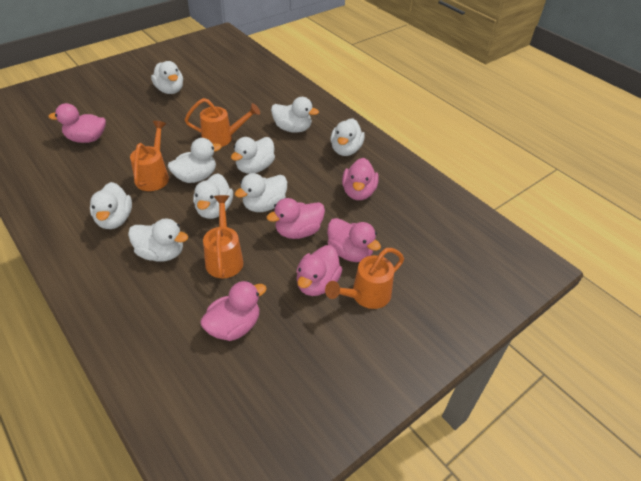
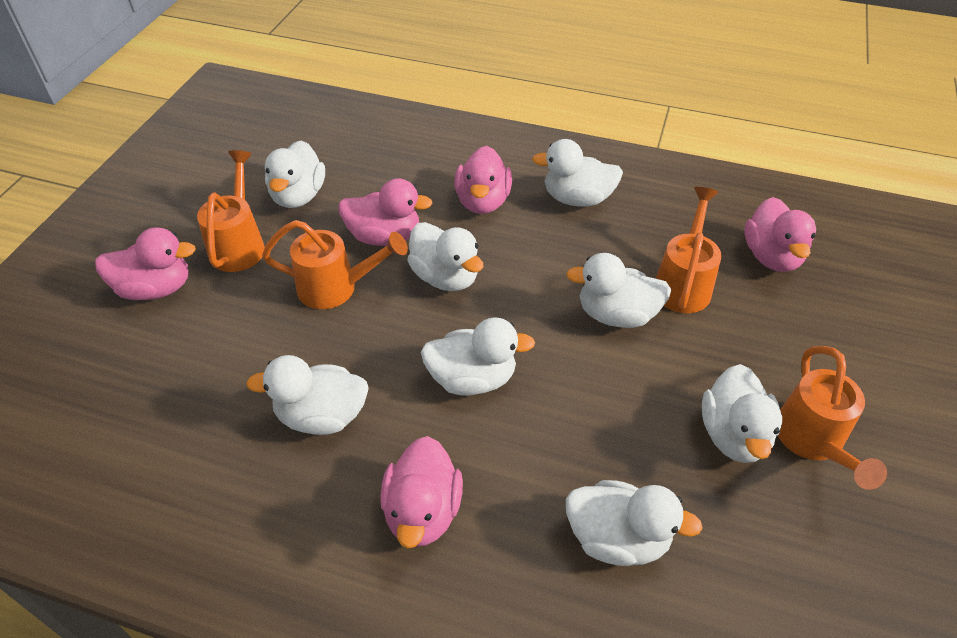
pink duck: 6 -> 5
white duck: 9 -> 8

